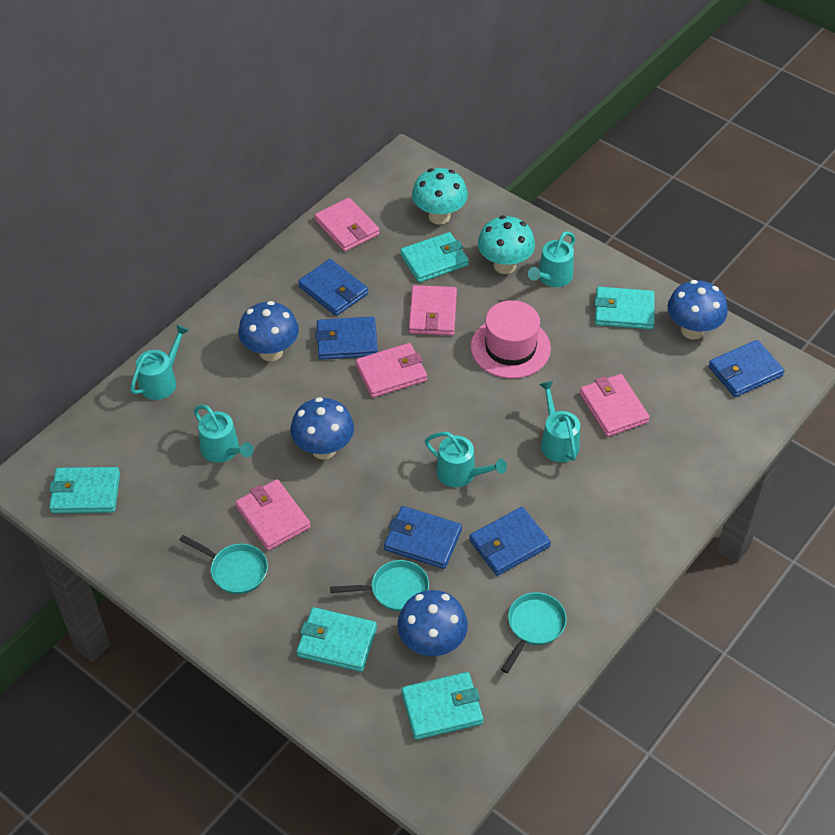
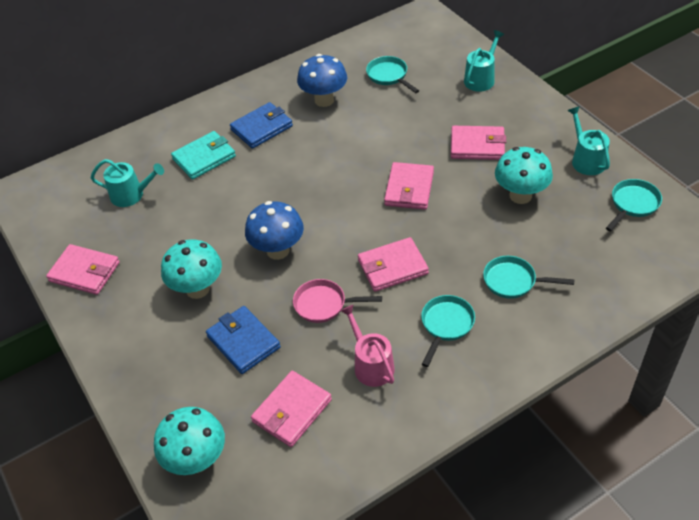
blue mushroom: 4 -> 2
blue wallet: 5 -> 2
pink hat: 1 -> 0
pink pan: 0 -> 1
pink watering can: 0 -> 1
turquoise mushroom: 2 -> 3
turquoise pan: 3 -> 4
turquoise wallet: 5 -> 1
turquoise watering can: 5 -> 3

